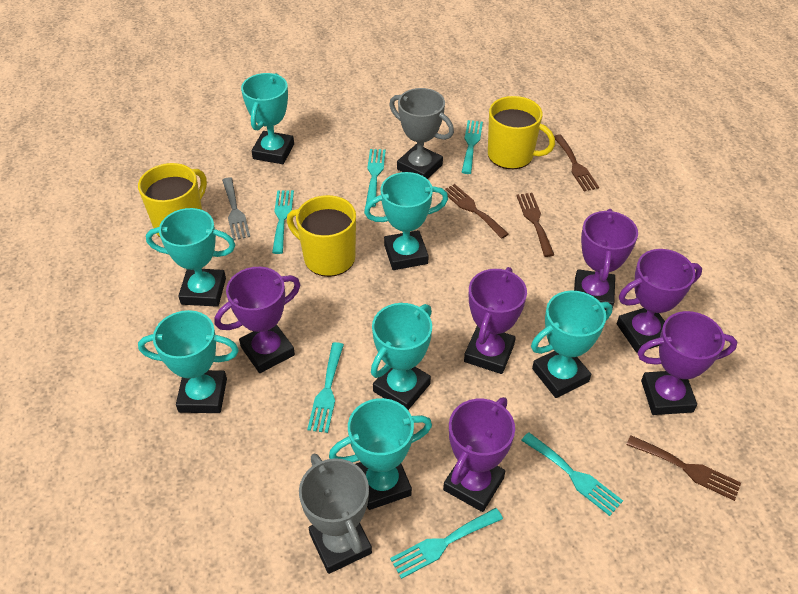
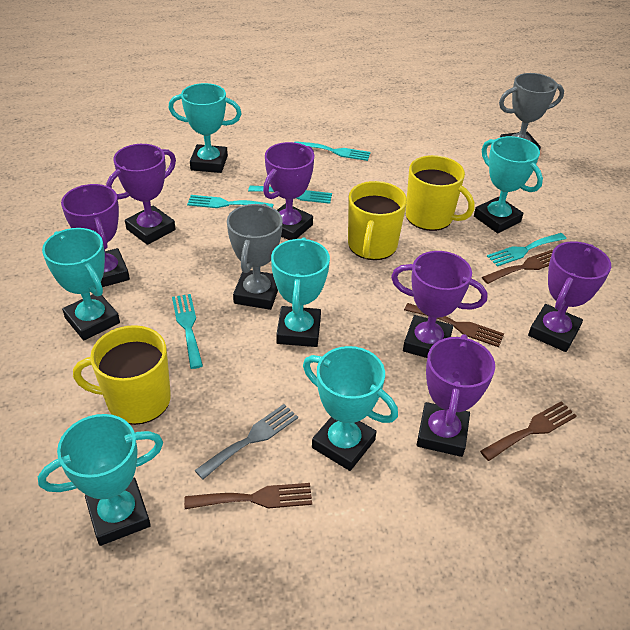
turquoise fork: 6 -> 5
turquoise trophy: 7 -> 6

